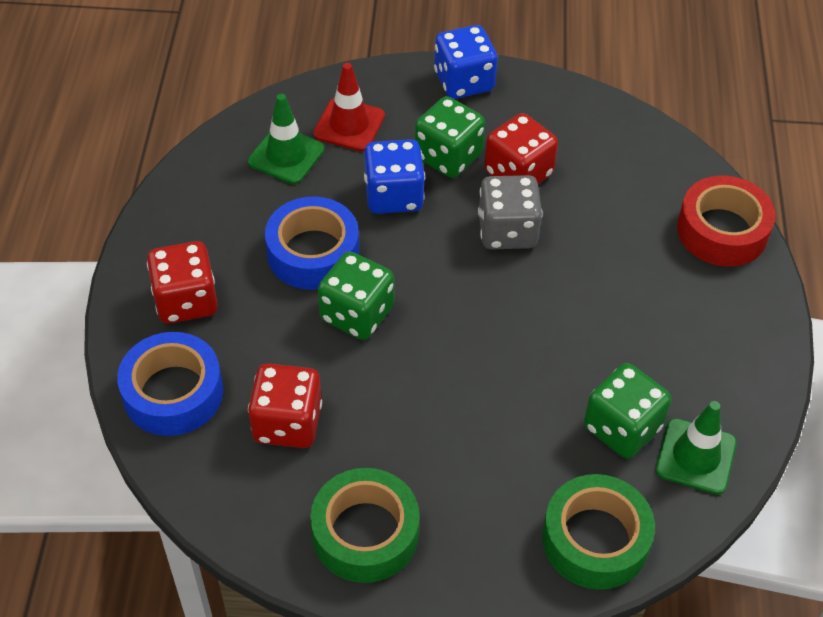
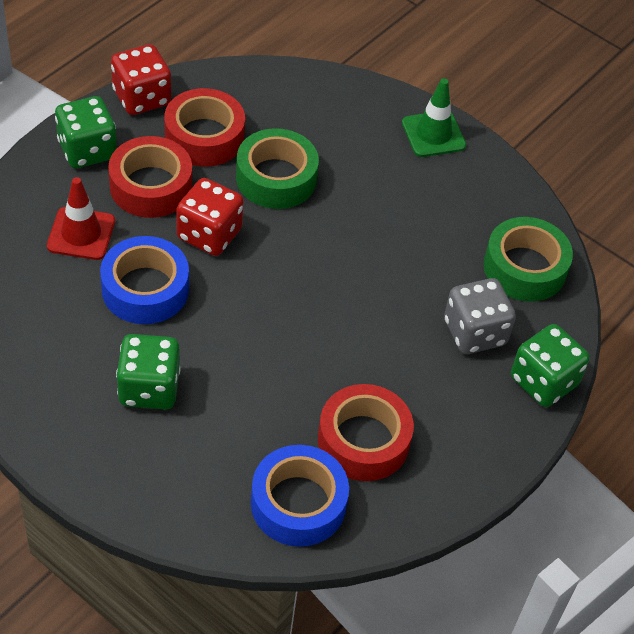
blue dice: 2 -> 0
green traffic cone: 2 -> 1
red dice: 3 -> 2
red tape: 1 -> 3

